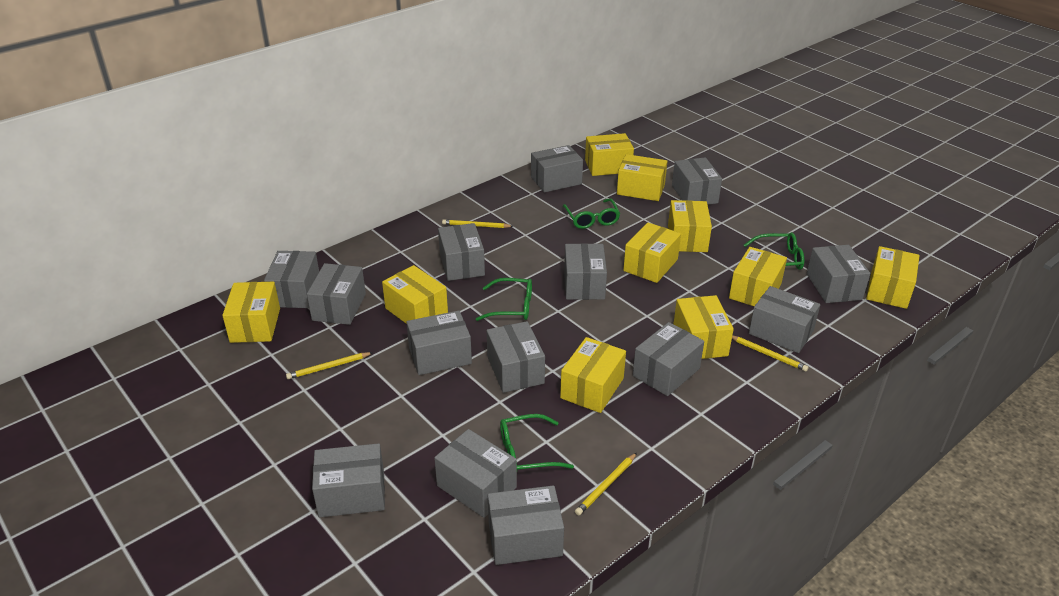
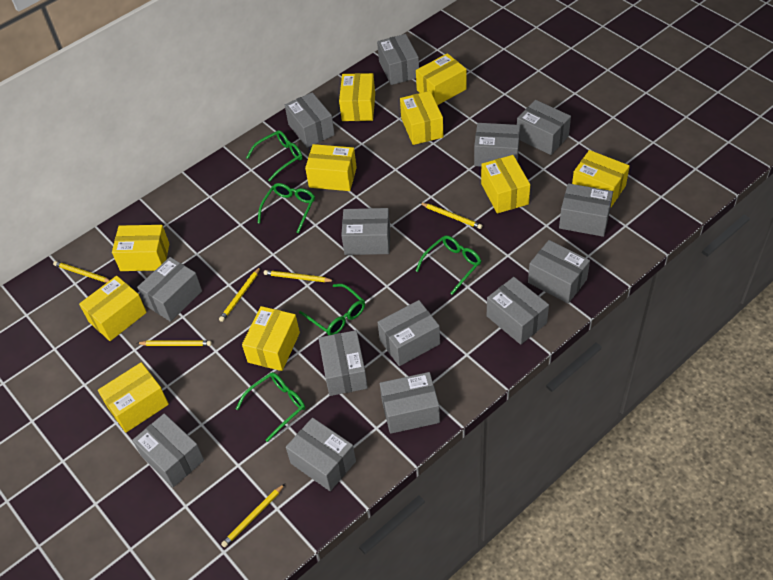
green glasses: 4 -> 5
yellow pencil: 4 -> 6

